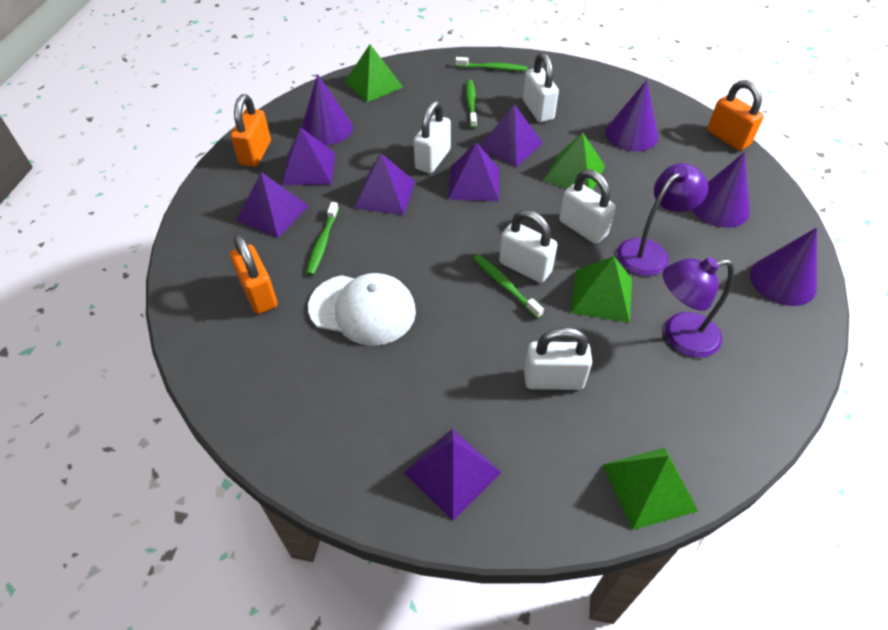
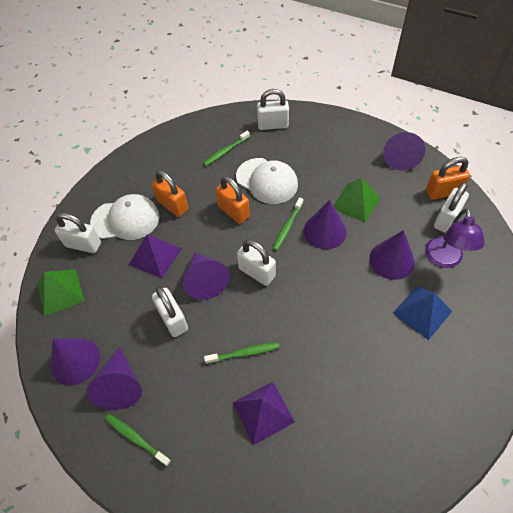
blue pyramid: 0 -> 1
green pyramid: 4 -> 2
purple cone: 4 -> 6
purple lamp: 2 -> 1
purple pyramid: 6 -> 2
white cap: 1 -> 2

